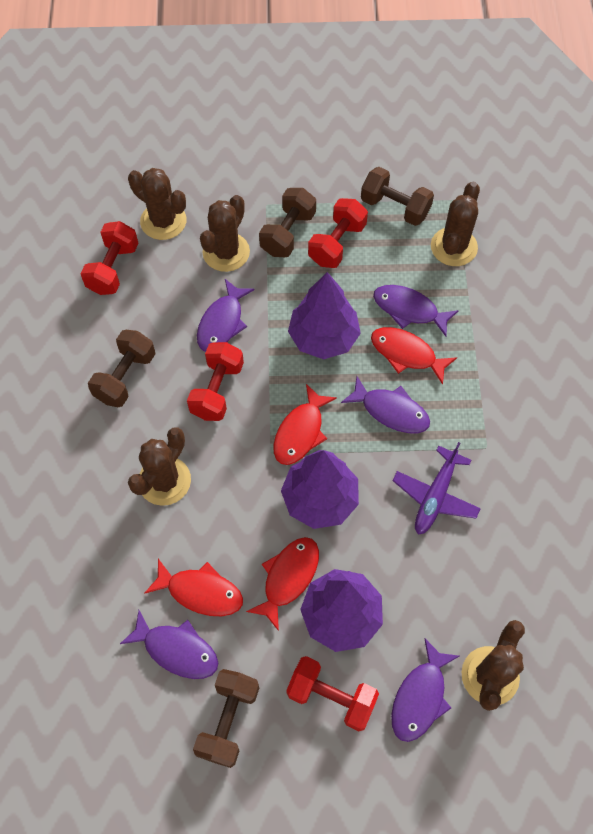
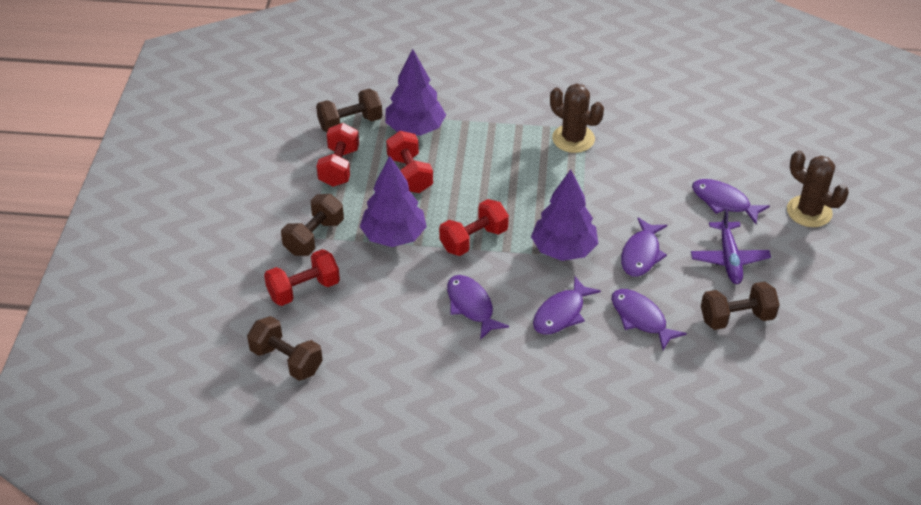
brown cactus: 5 -> 2
red fish: 4 -> 0

